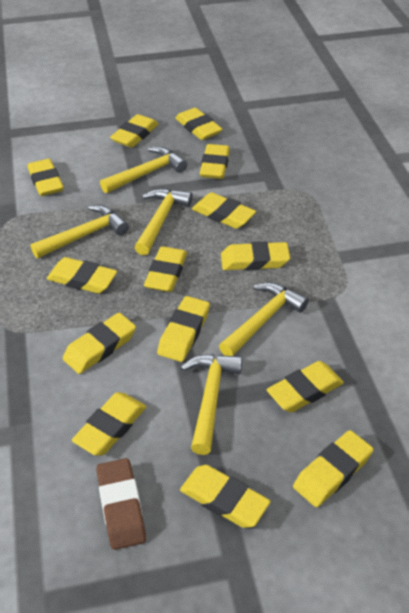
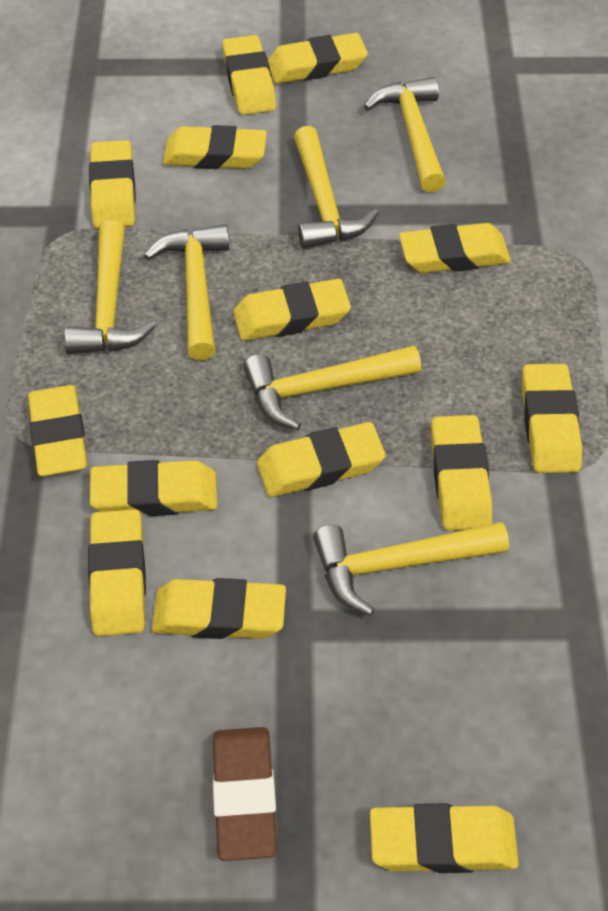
yellow hammer: 5 -> 6

